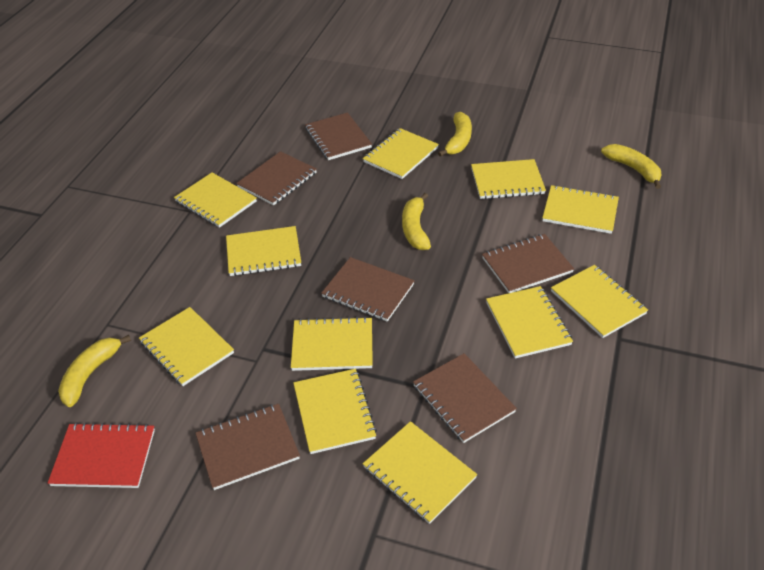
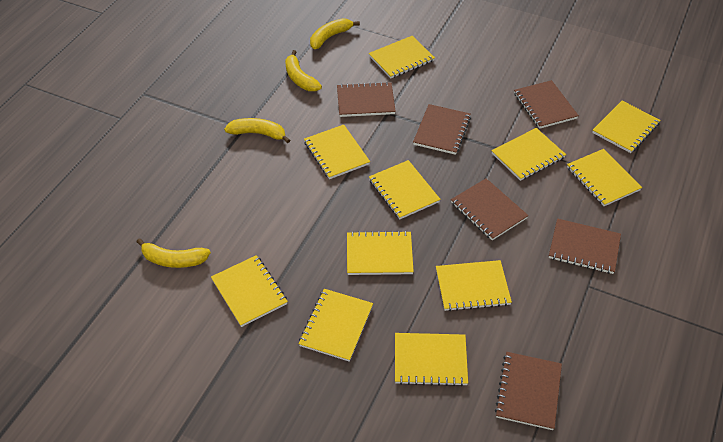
red notebook: 1 -> 0

